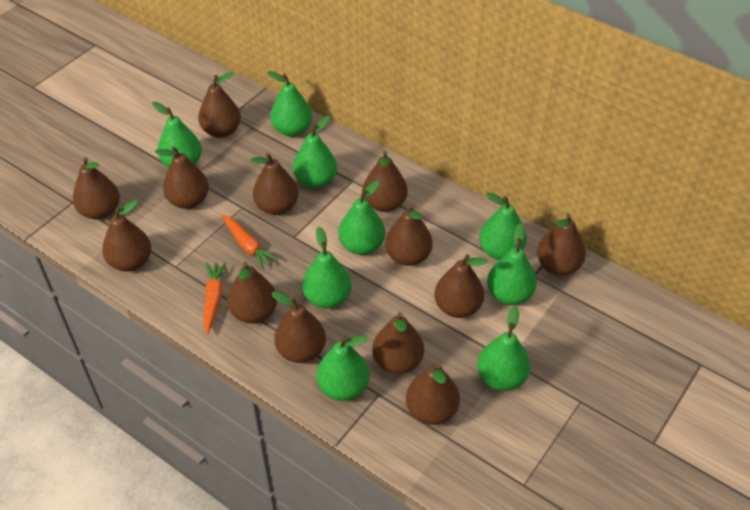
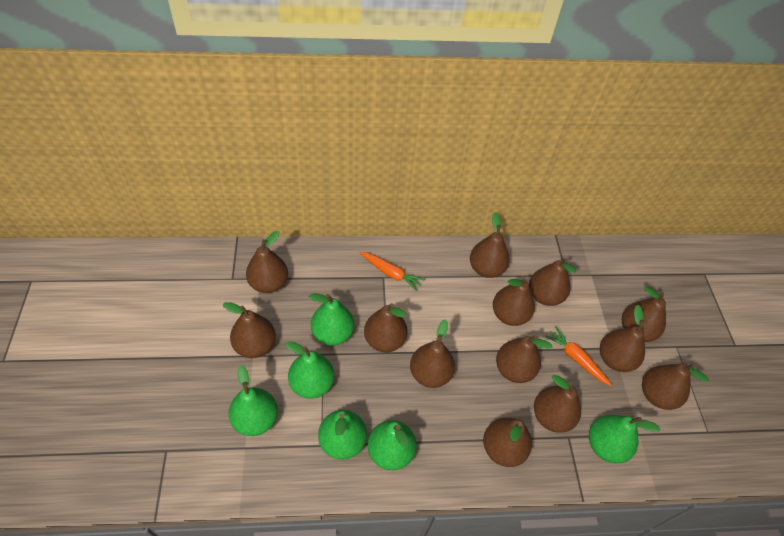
green pear: 9 -> 6

